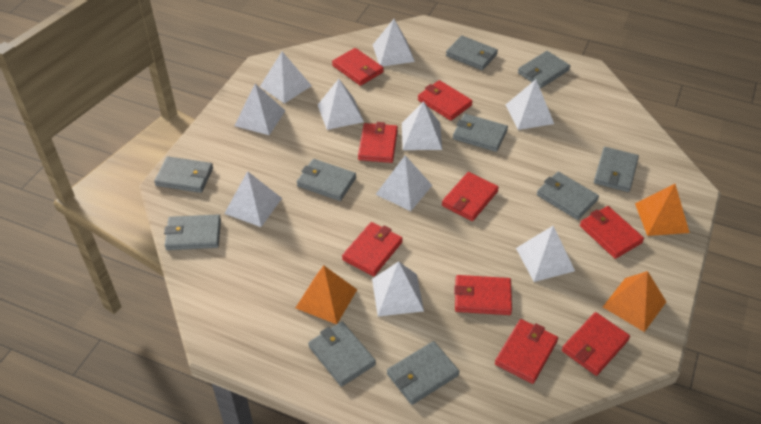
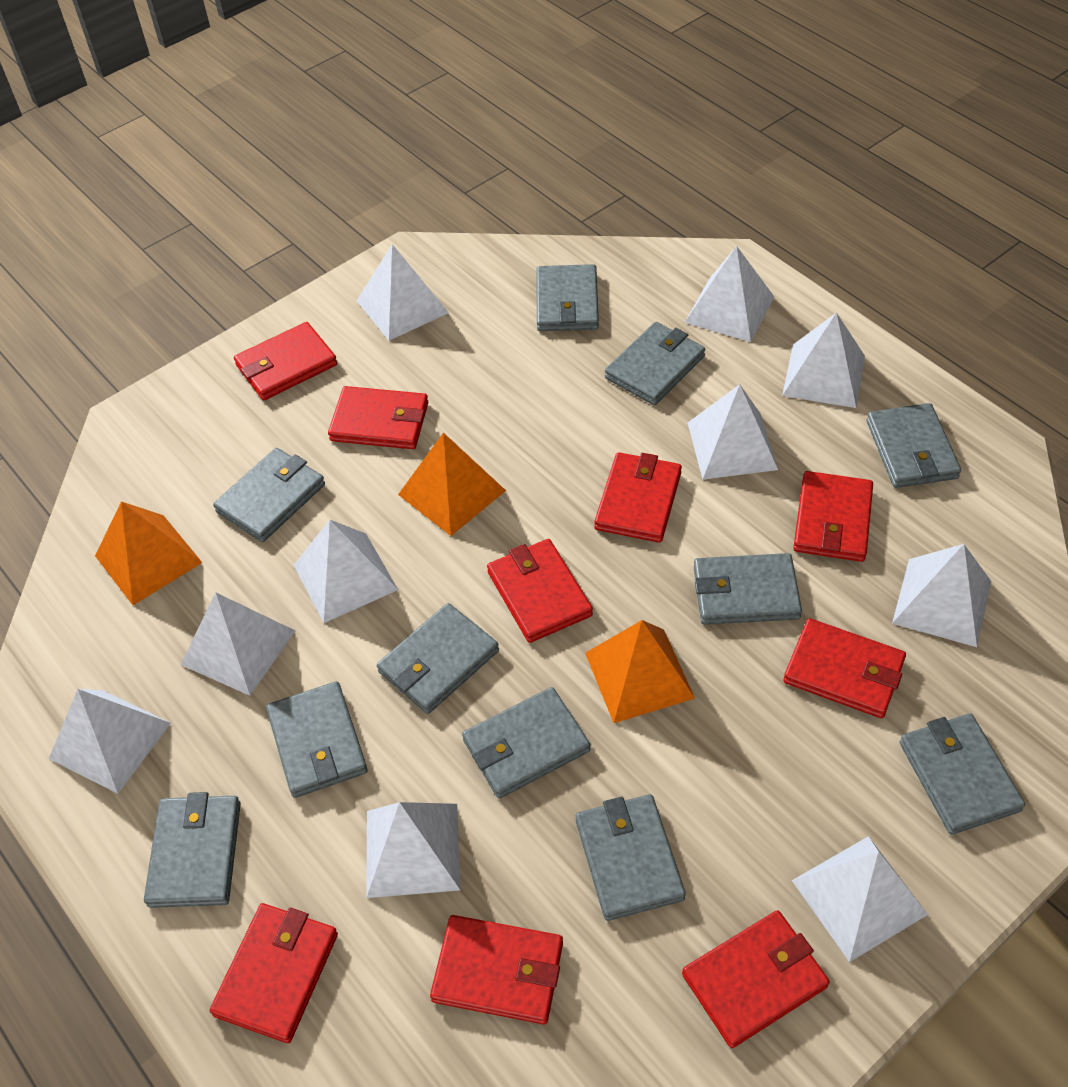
grey wallet: 10 -> 11

